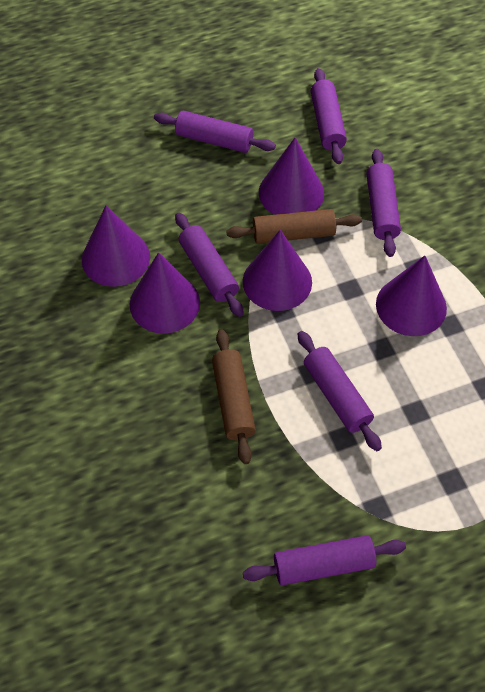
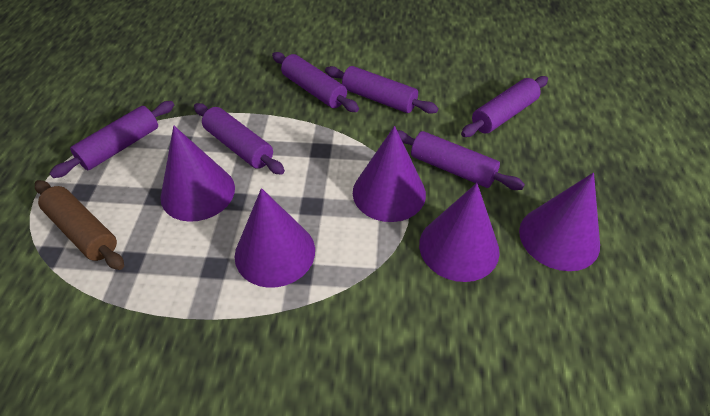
brown rolling pin: 2 -> 1

